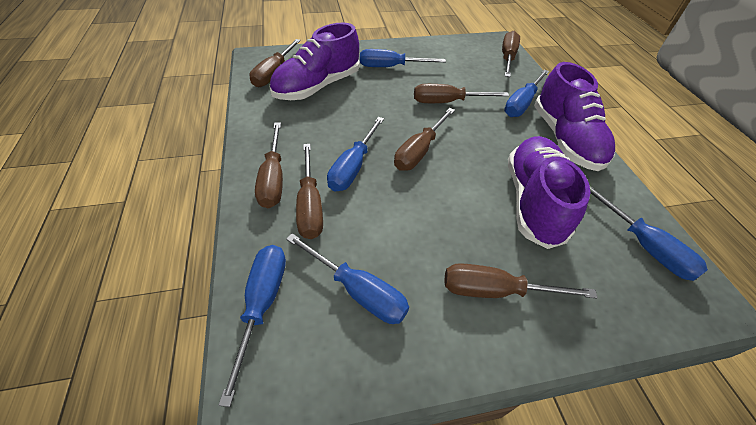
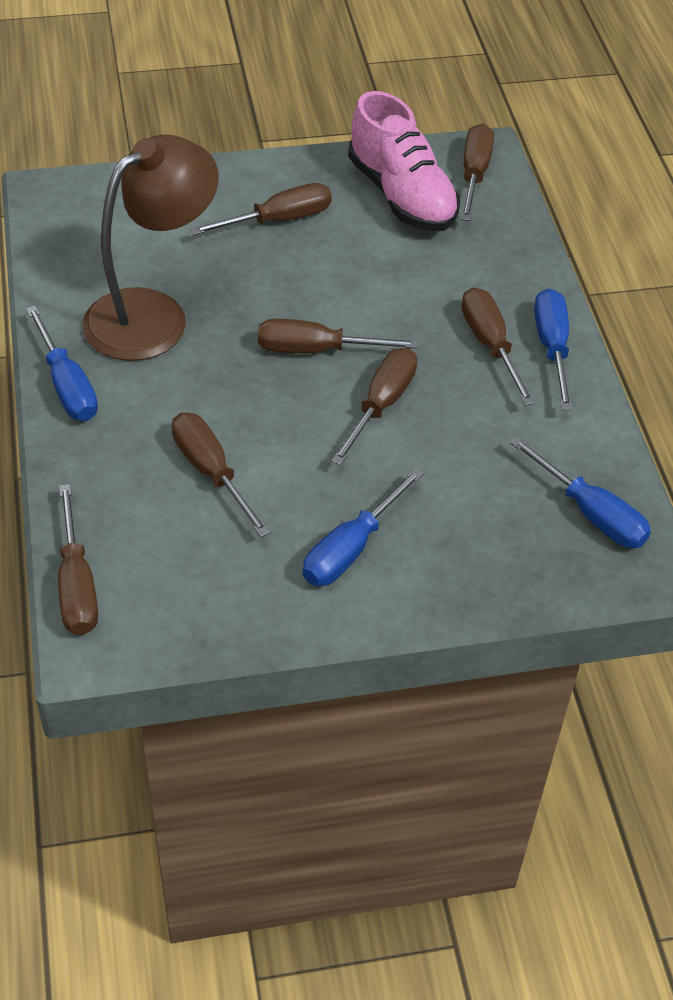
blue screwdriver: 6 -> 4
brown lamp: 0 -> 1
pink shoe: 0 -> 1
purple shoe: 3 -> 0

